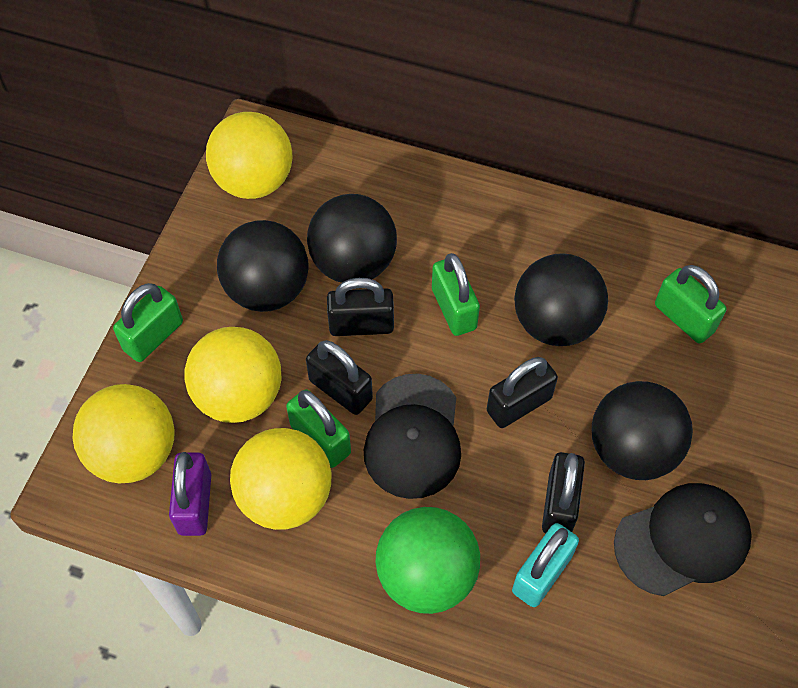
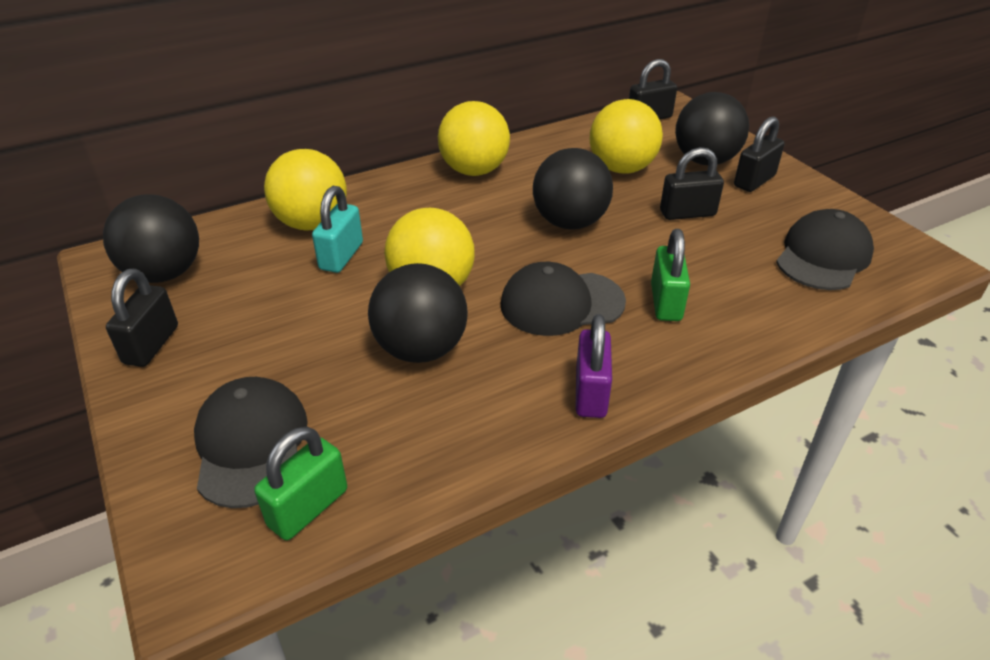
black cap: 2 -> 3
green ball: 1 -> 0
green padlock: 4 -> 2

